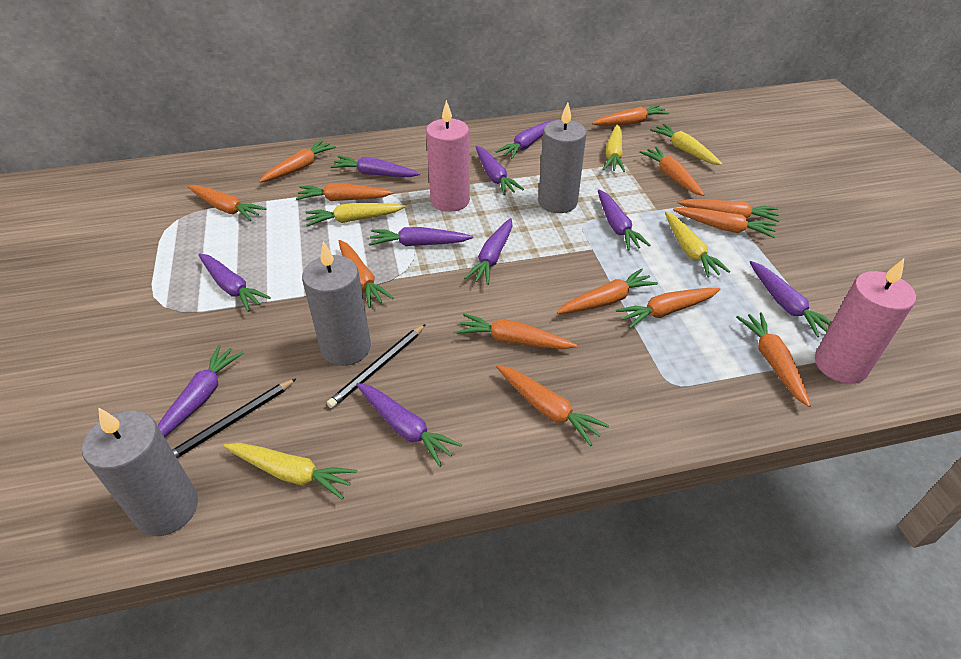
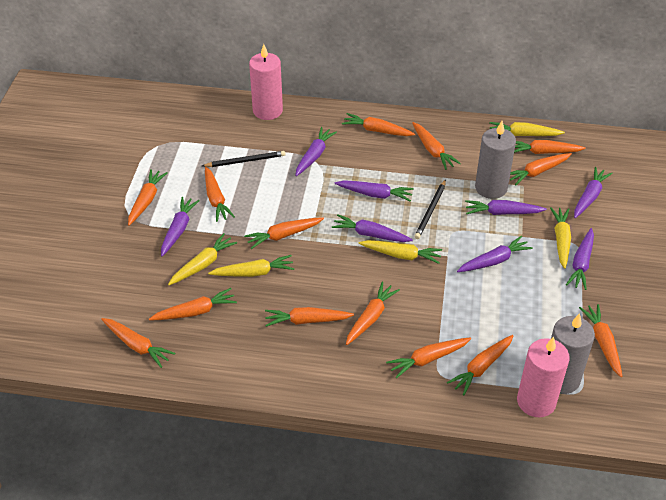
grey candle: 3 -> 2
orange carrot: 13 -> 14
purple carrot: 10 -> 8

